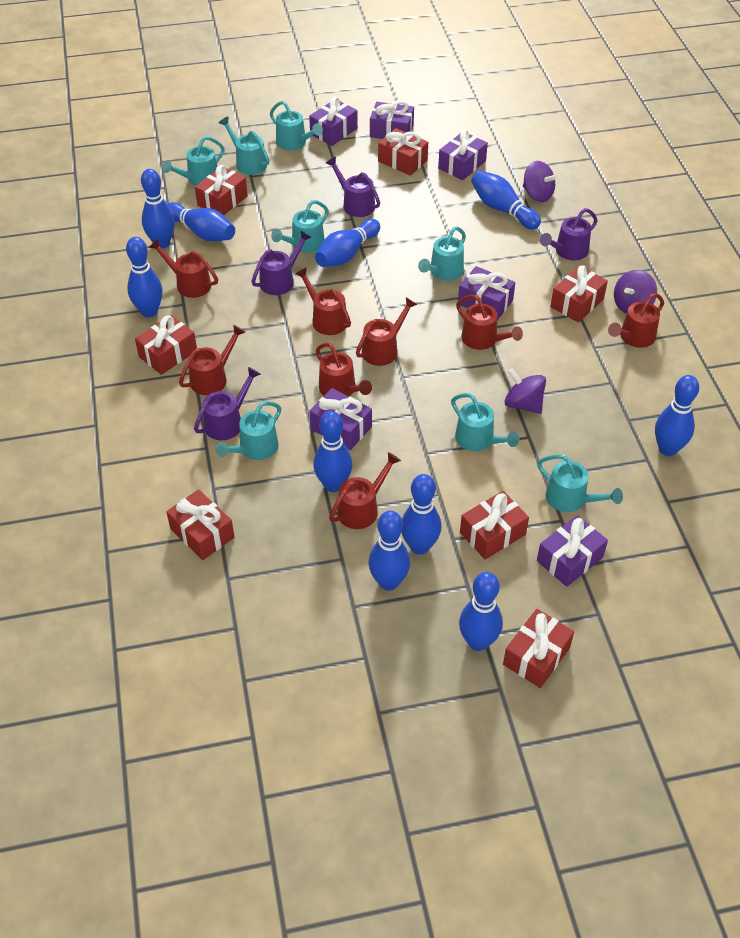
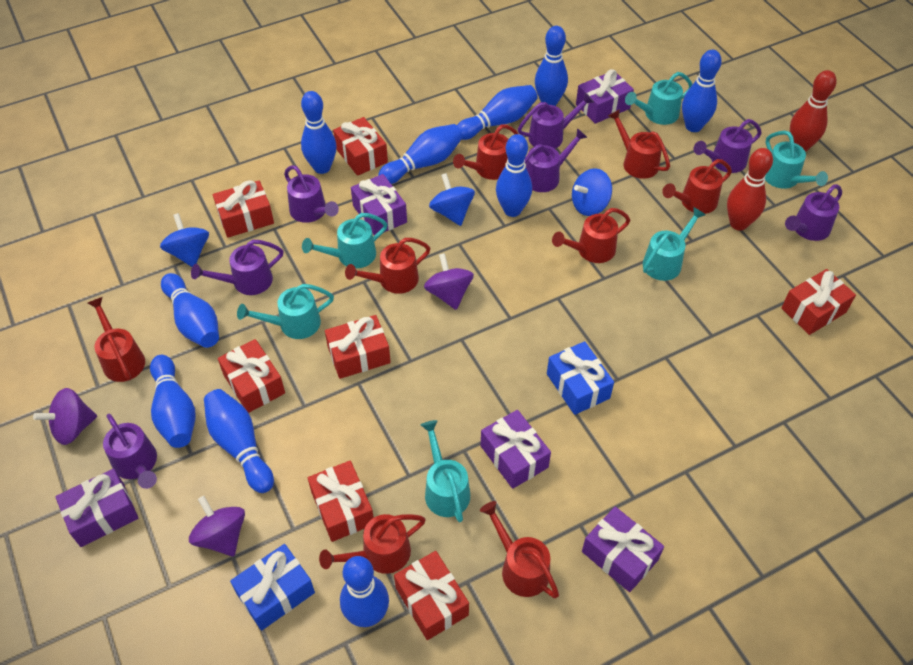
blue gift: 0 -> 2
blue spinning top: 0 -> 3
purple gift: 6 -> 5
purple watering can: 4 -> 7
red bowling pin: 0 -> 2
turquoise watering can: 8 -> 6

